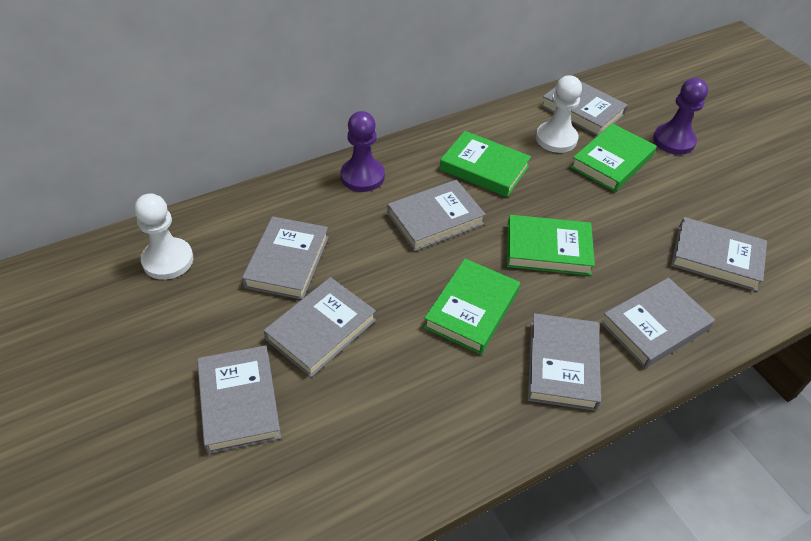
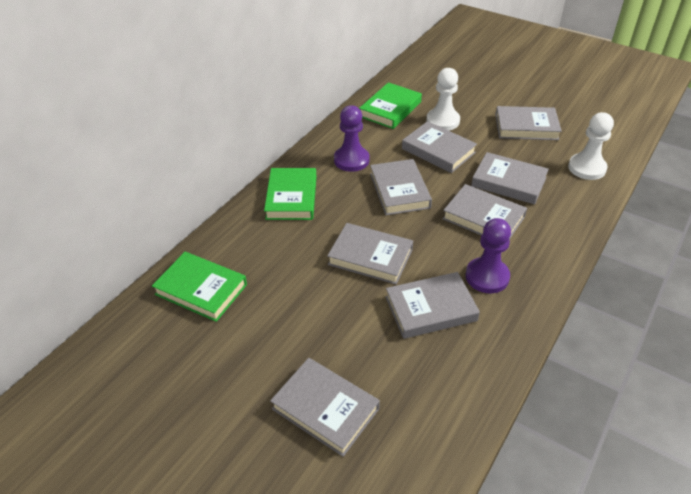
green book: 4 -> 3

